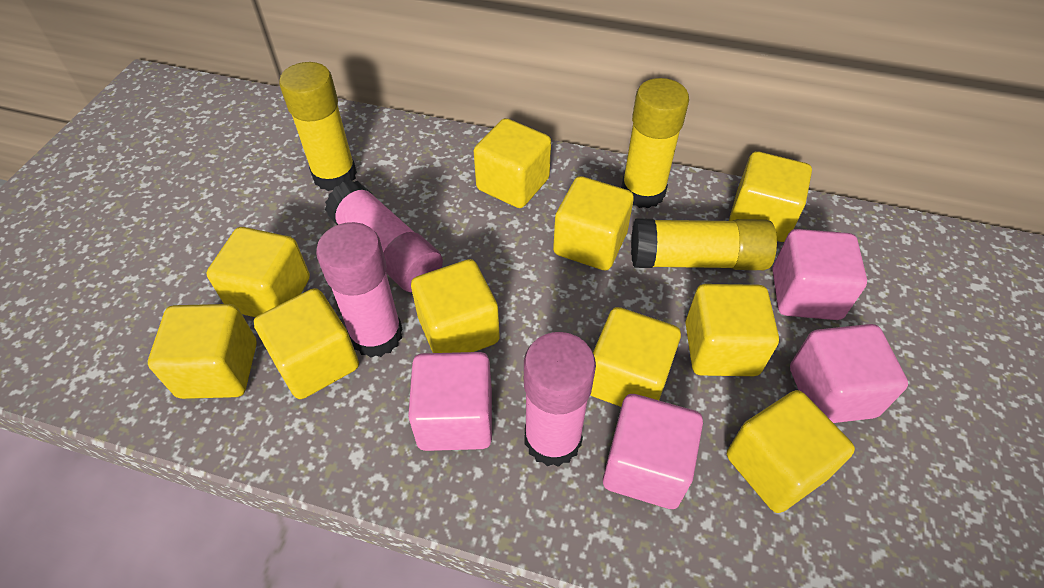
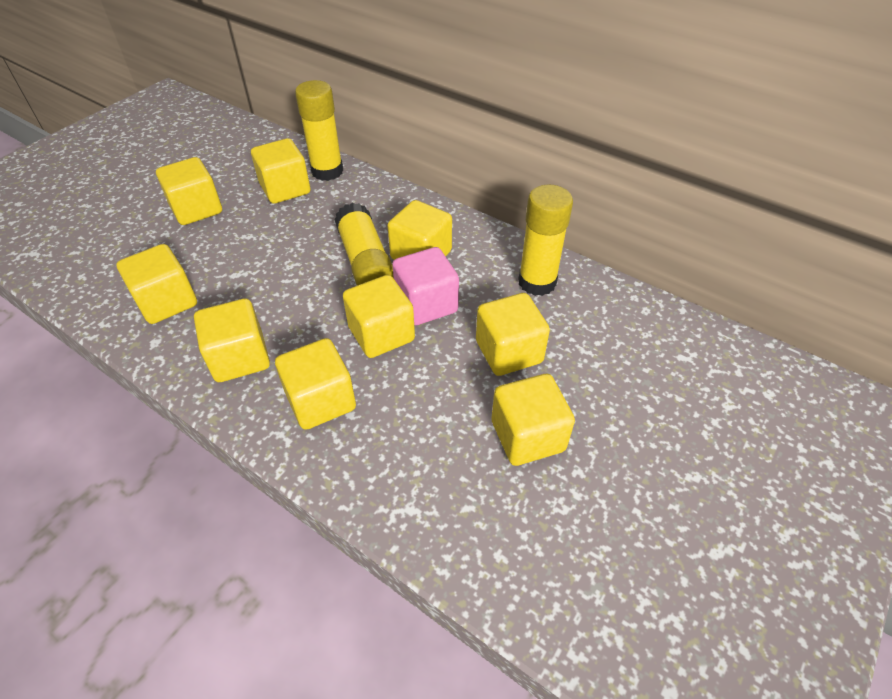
pink cube: 4 -> 1
pink glue stick: 3 -> 0
yellow cube: 10 -> 9

